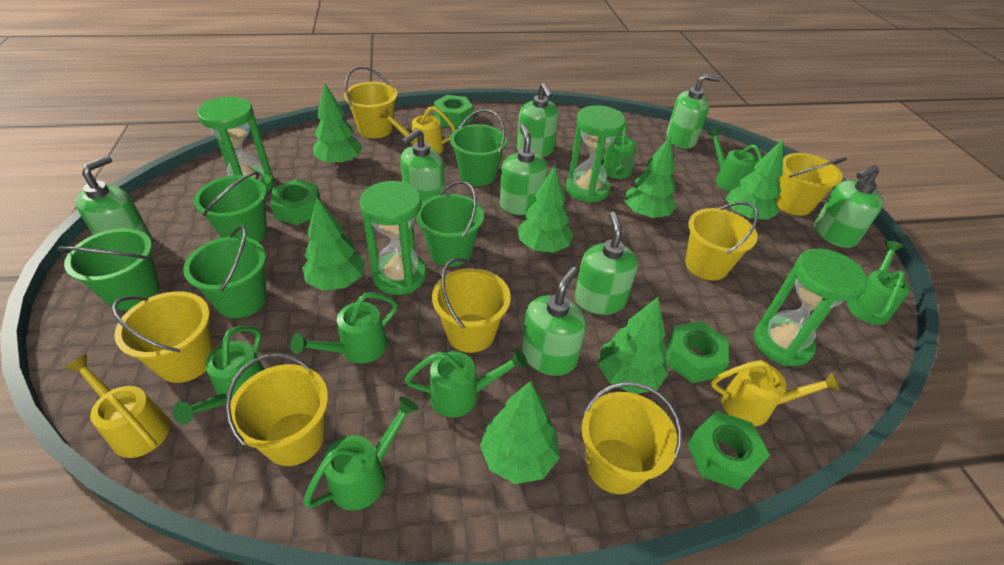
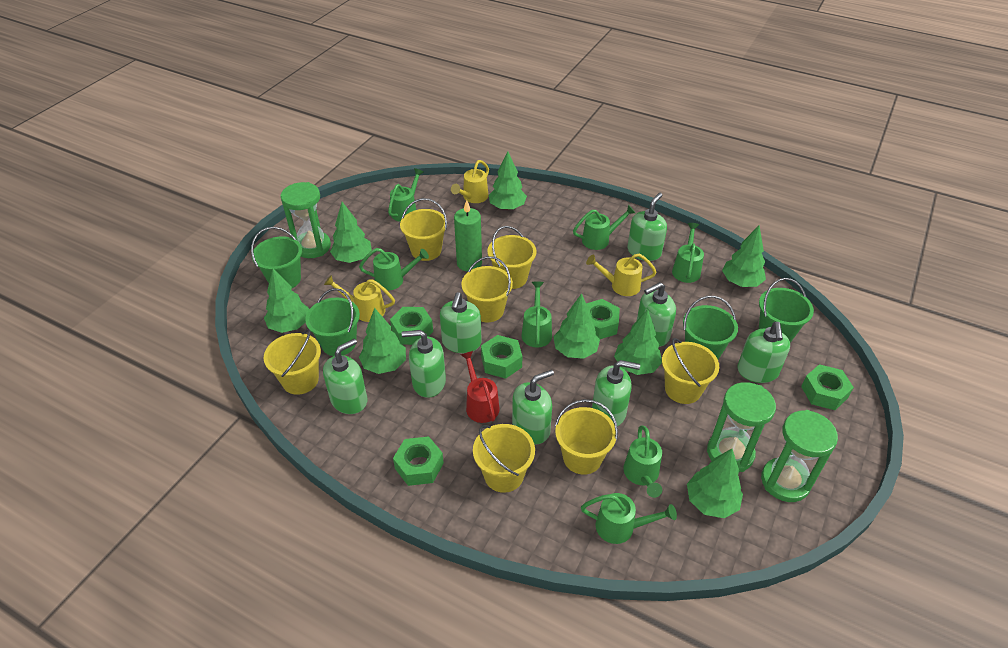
green bucket: 5 -> 4
green candle: 0 -> 1
green hourglass: 4 -> 3
green nut: 4 -> 5
green tree: 7 -> 8
red watering can: 0 -> 1

